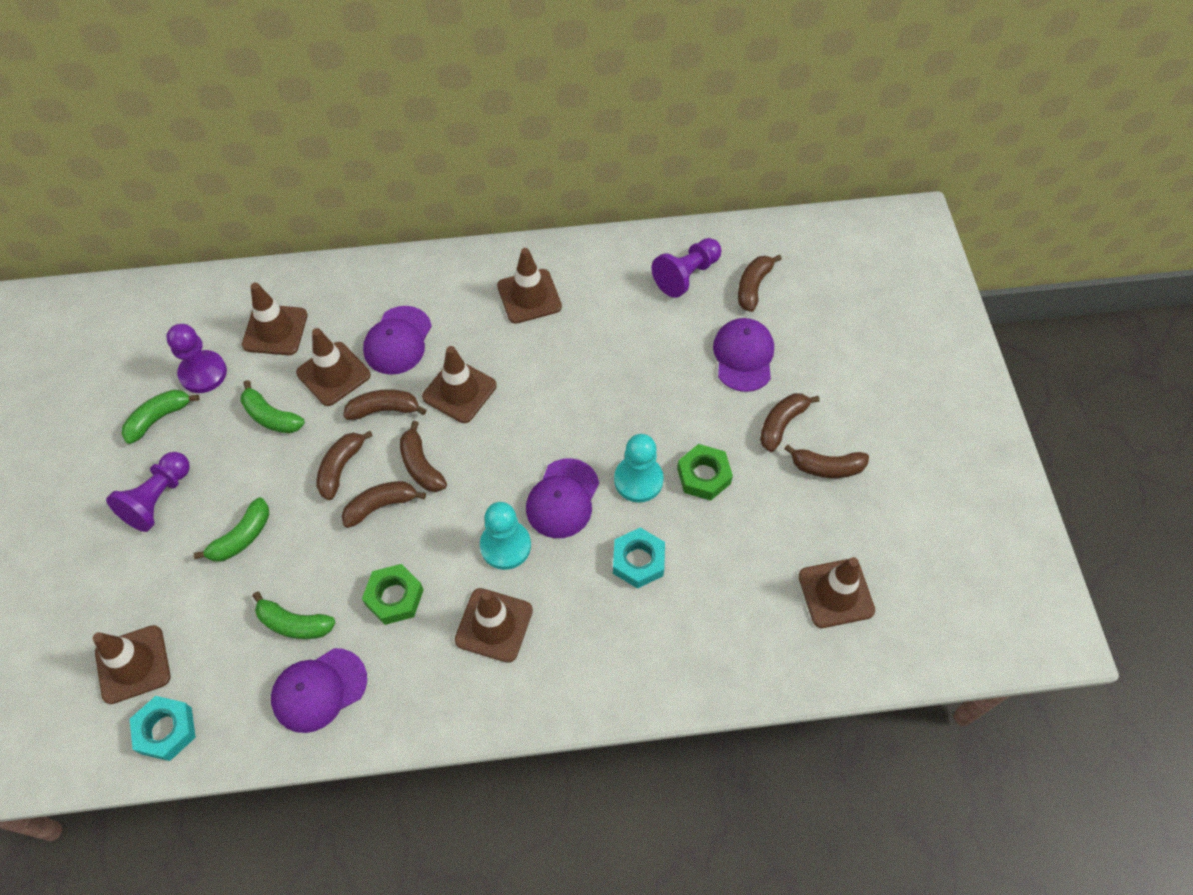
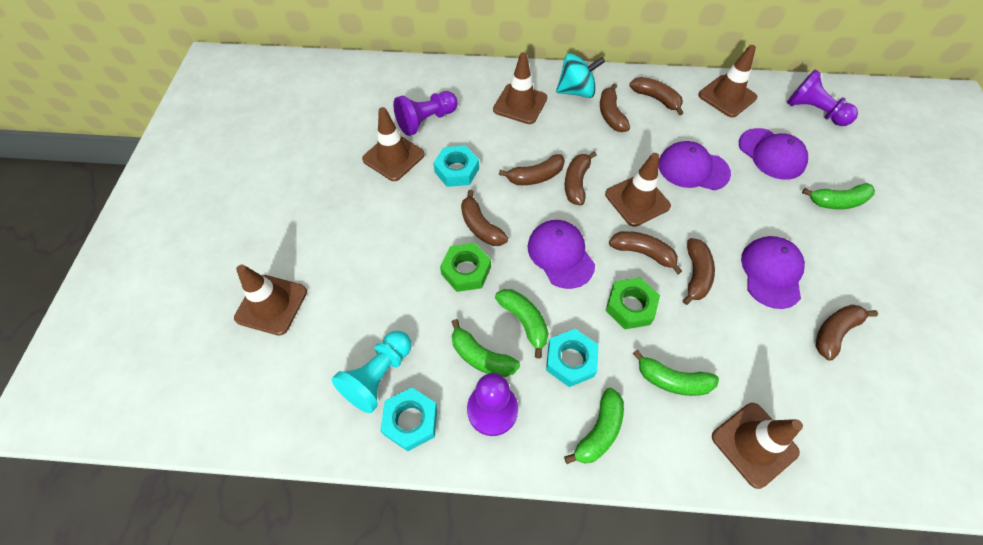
brown banana: 7 -> 8
brown traffic cone: 7 -> 6
green banana: 4 -> 5
turquoise nut: 2 -> 3
turquoise pawn: 2 -> 1
turquoise spinning top: 0 -> 1

